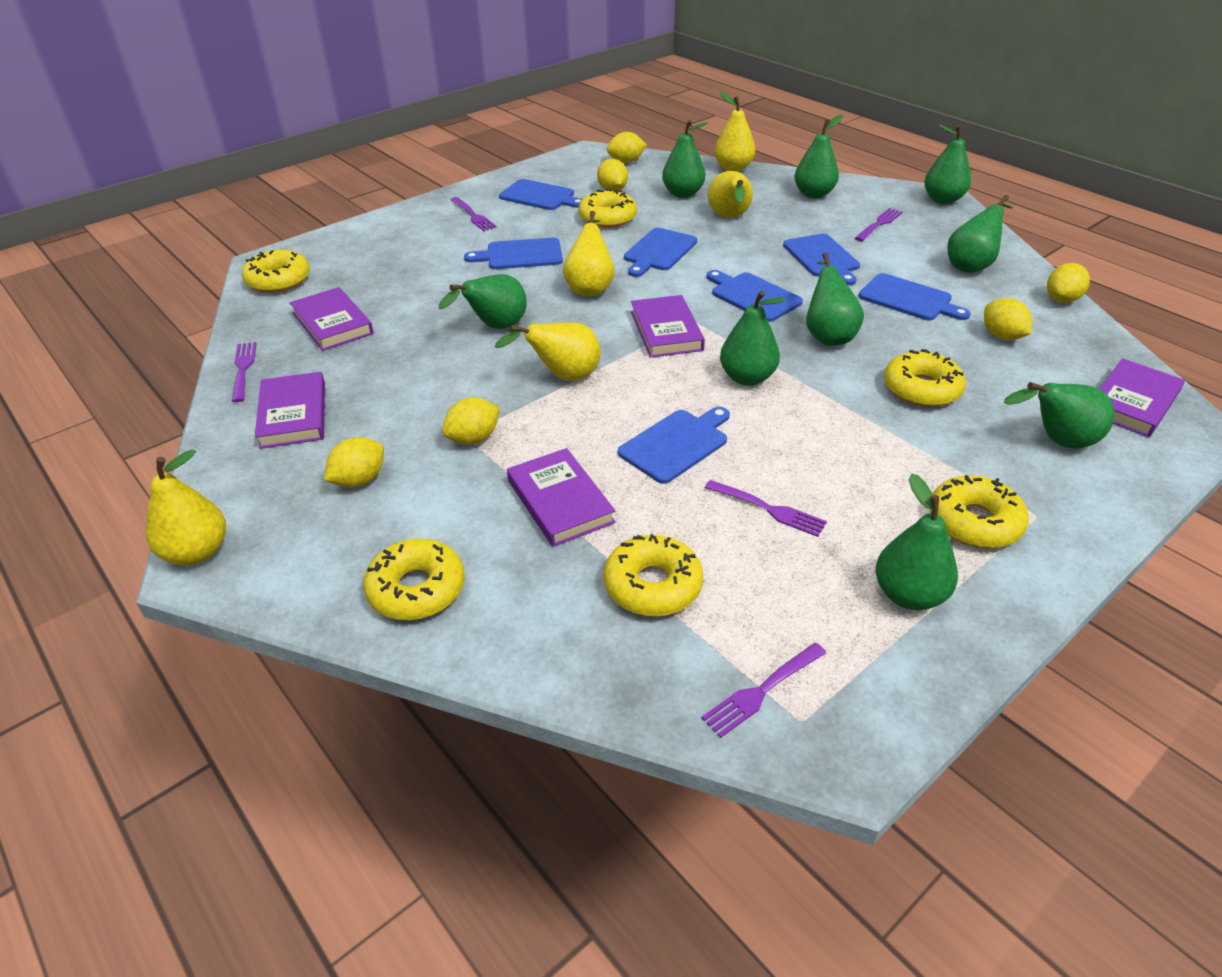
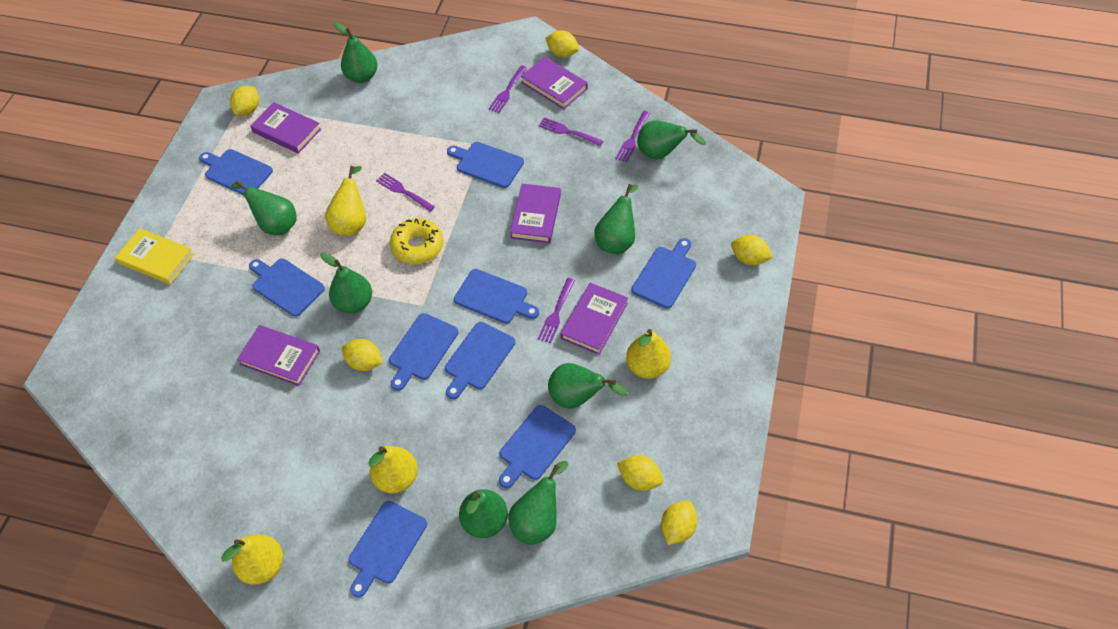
blue cutting board: 7 -> 9
green pear: 9 -> 8
yellow book: 0 -> 1
yellow donut: 6 -> 1
yellow pear: 5 -> 4

